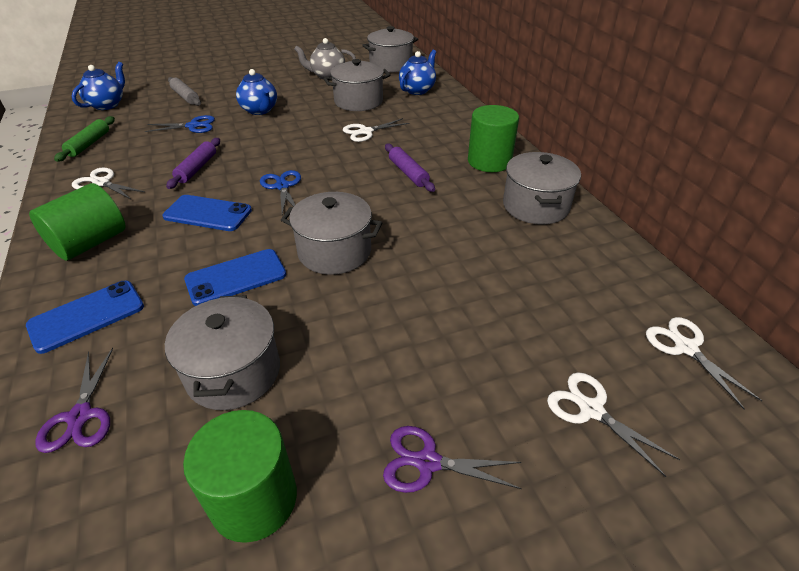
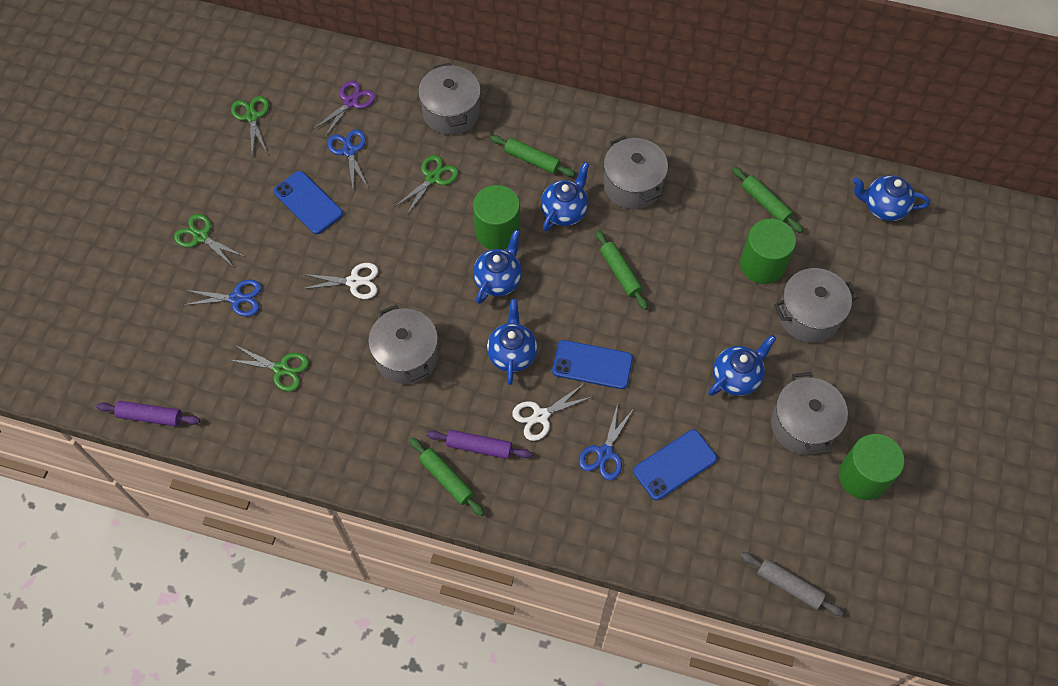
blue scissors: 2 -> 3
blue teapot: 3 -> 5
green rolling pin: 1 -> 4
green scissors: 0 -> 4
grey teapot: 1 -> 0
purple scissors: 2 -> 1
white scissors: 4 -> 2

